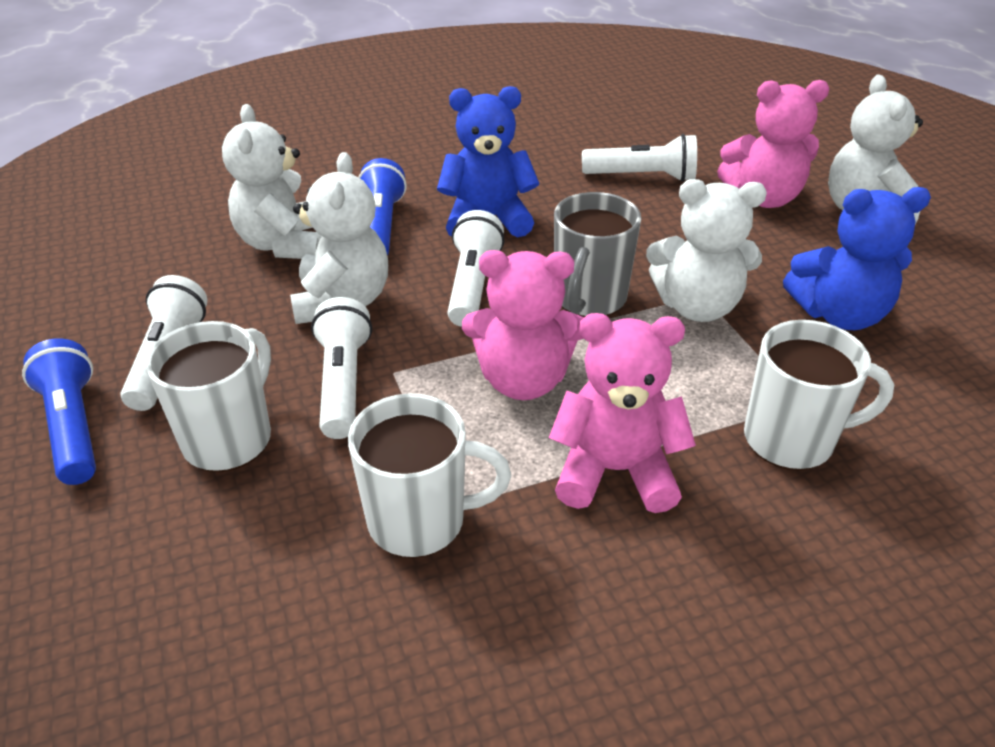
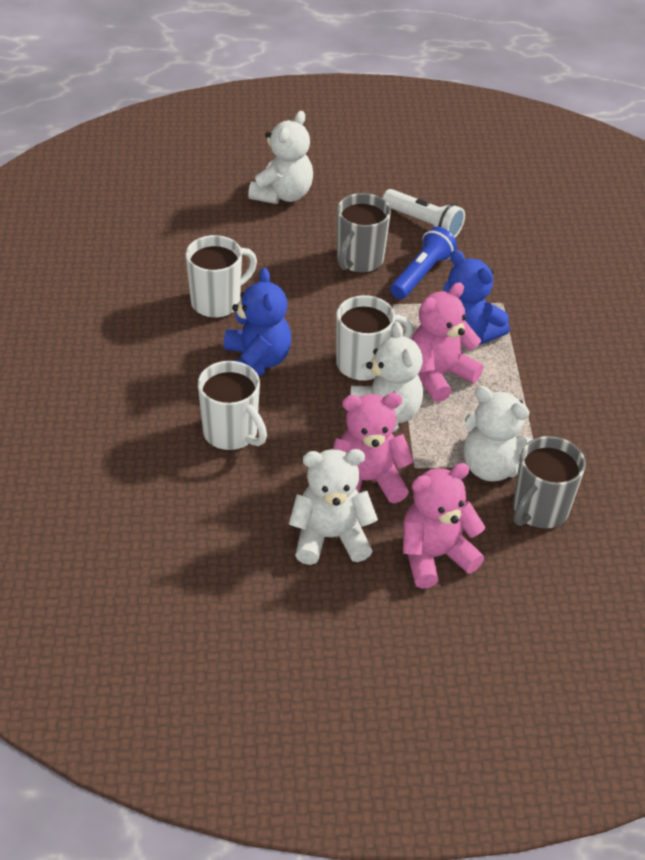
blue flashlight: 2 -> 1
grey mug: 1 -> 2
white flashlight: 4 -> 1

